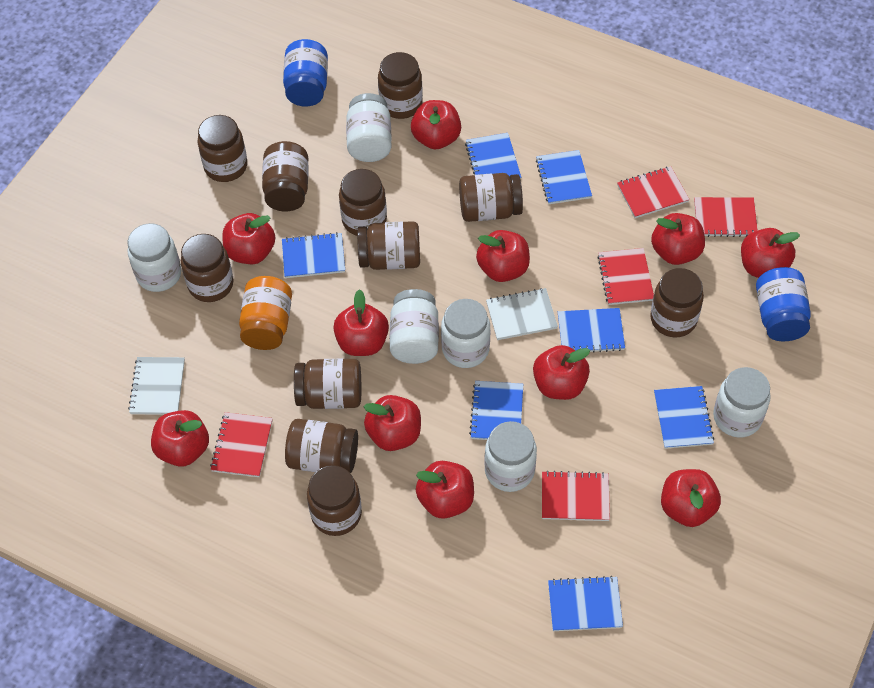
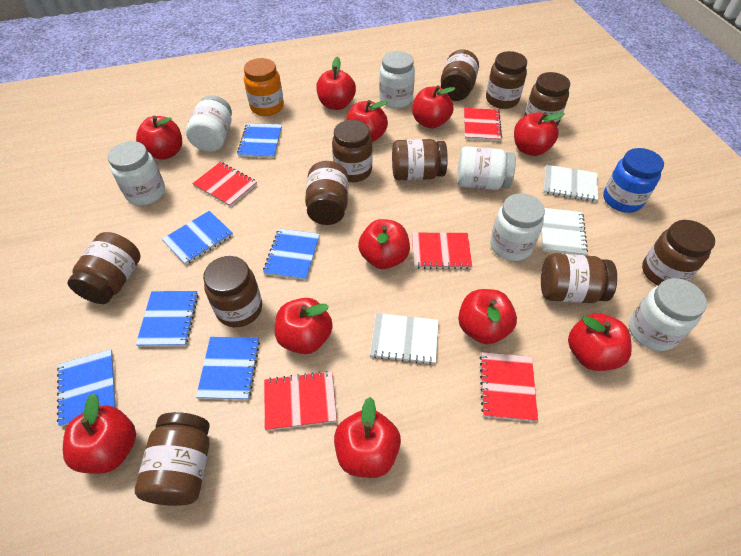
blue jar: 2 -> 1
blue notebook: 7 -> 6
white notebook: 2 -> 3

